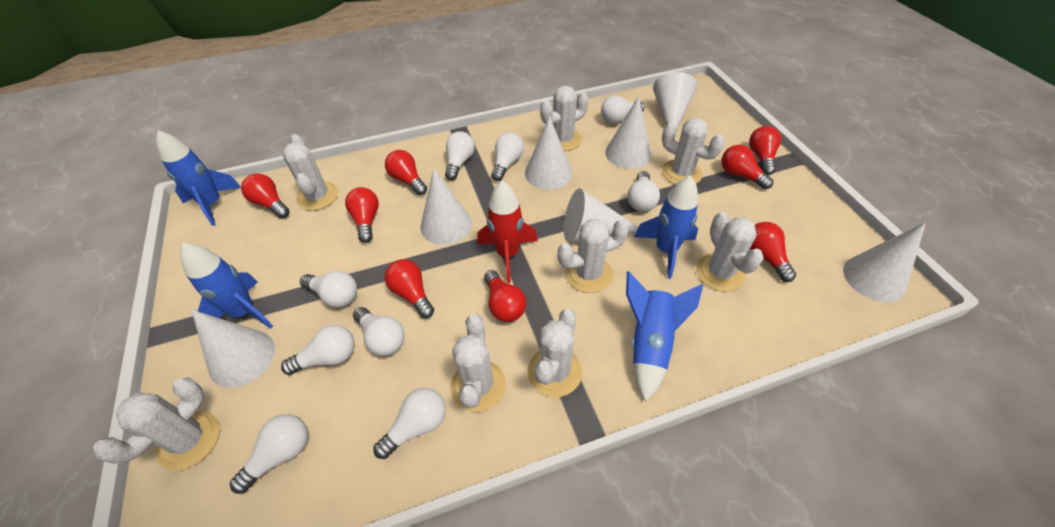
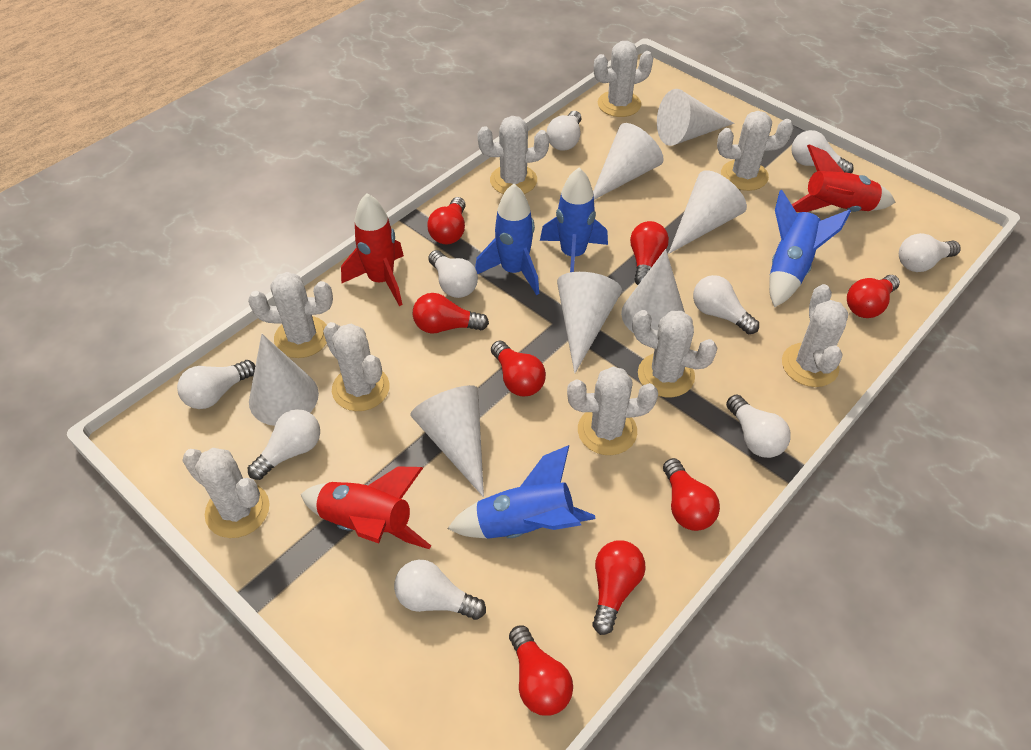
red rocket: 1 -> 3
white cactus: 8 -> 9

